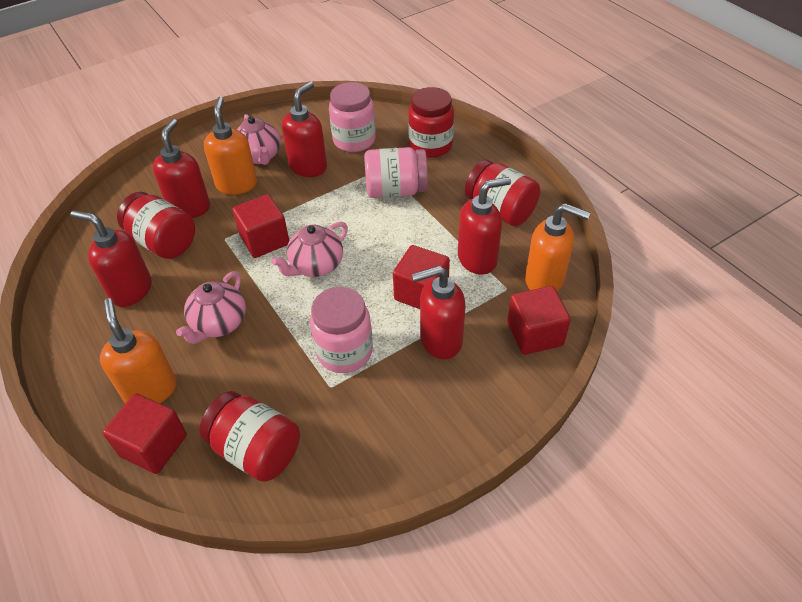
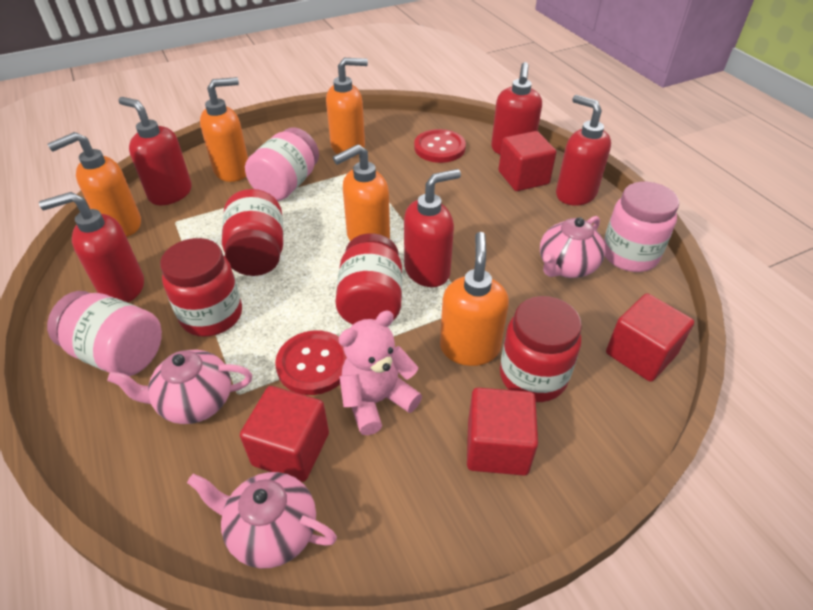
orange soap dispenser: 3 -> 5
pink teddy bear: 0 -> 1
red button: 0 -> 2

